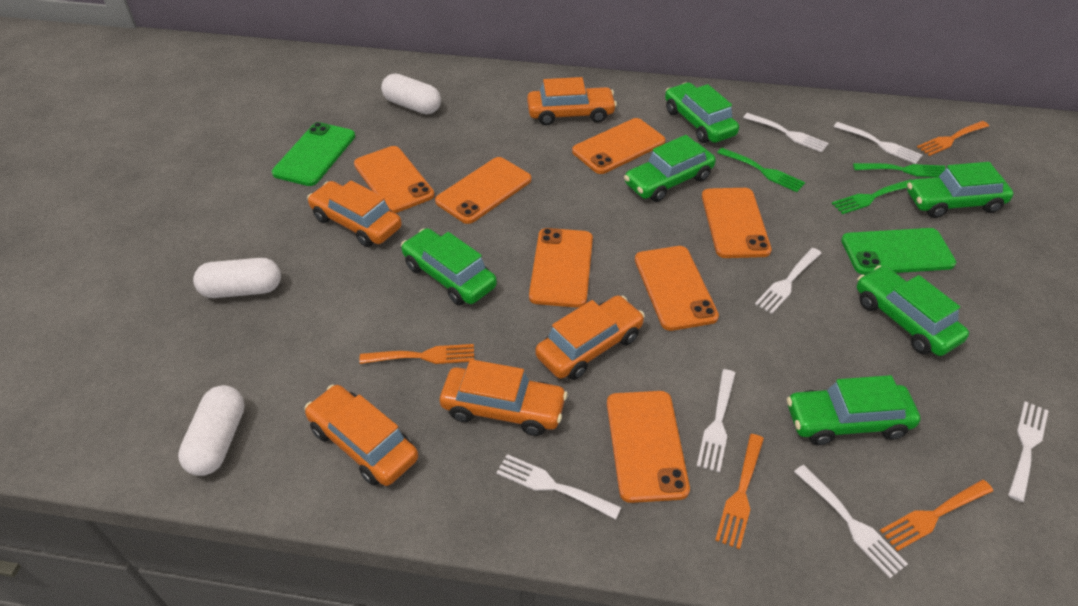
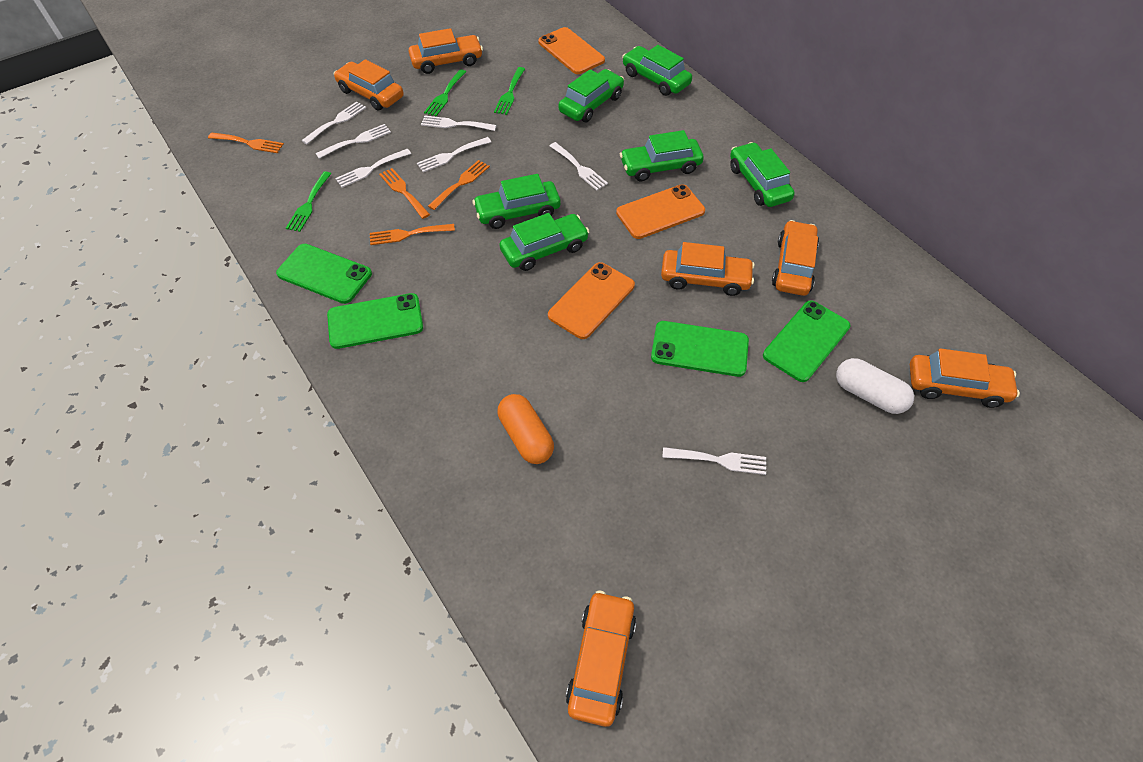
green phone: 2 -> 4
orange capsule: 0 -> 1
orange car: 5 -> 6
orange phone: 7 -> 3
white capsule: 3 -> 1

